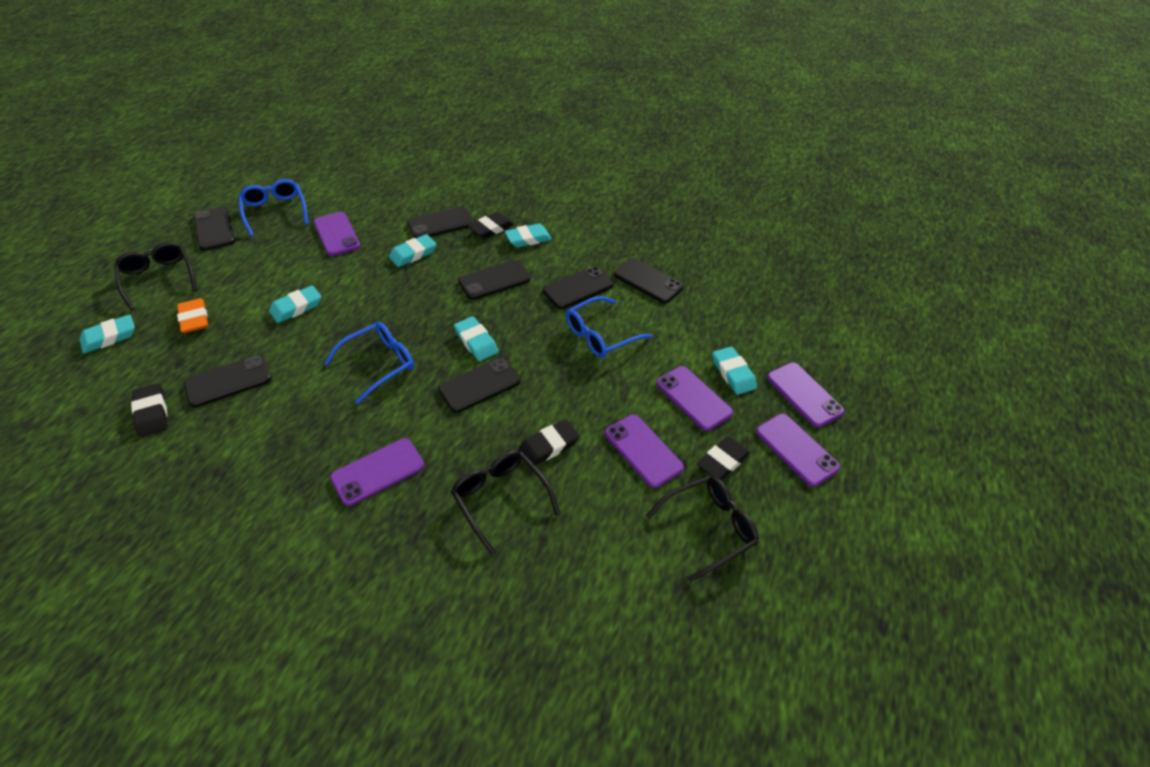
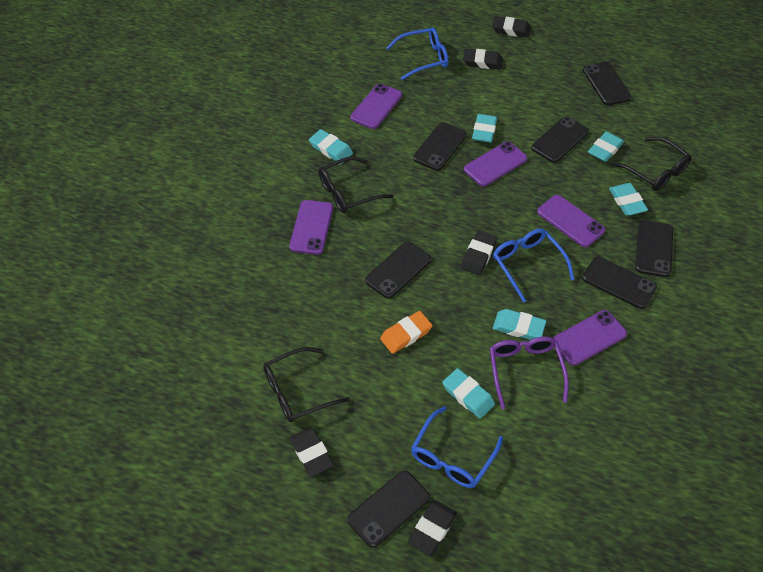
black eraser: 4 -> 5
purple glasses: 0 -> 1
purple phone: 6 -> 5

